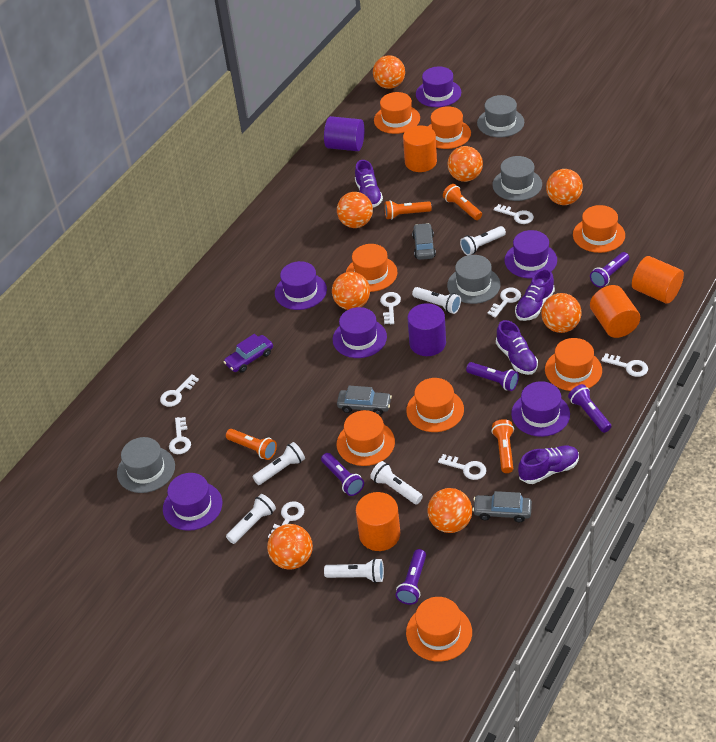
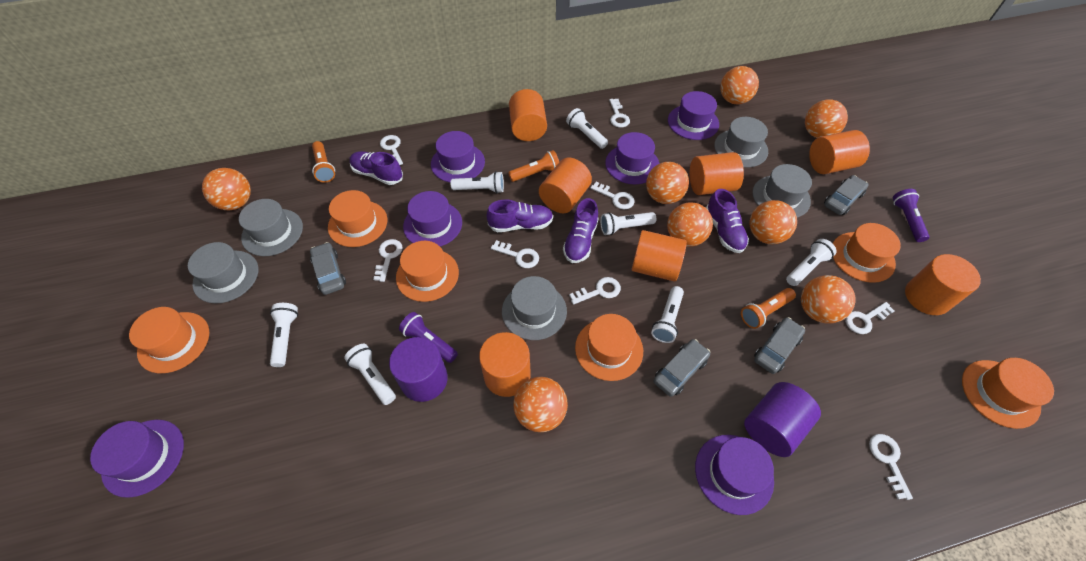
grey car: 3 -> 4
grey hat: 4 -> 5
orange cylinder: 4 -> 7
orange flashlight: 4 -> 3
orange hat: 8 -> 6
purple car: 1 -> 0
purple flashlight: 5 -> 2
white flashlight: 6 -> 7

